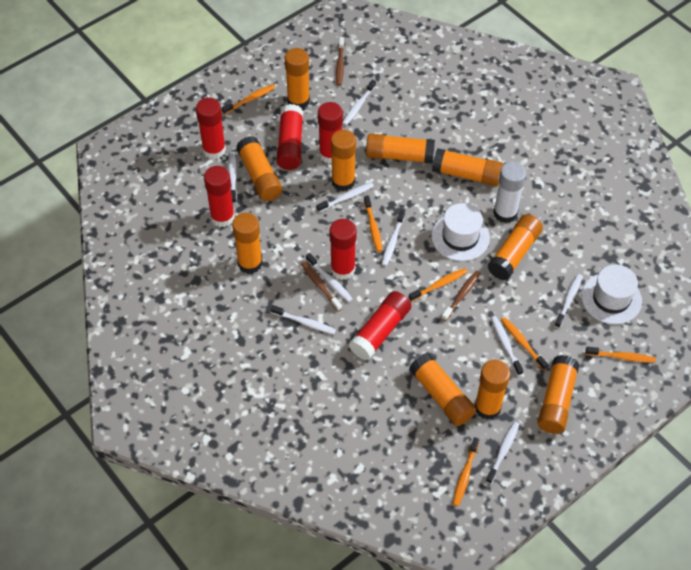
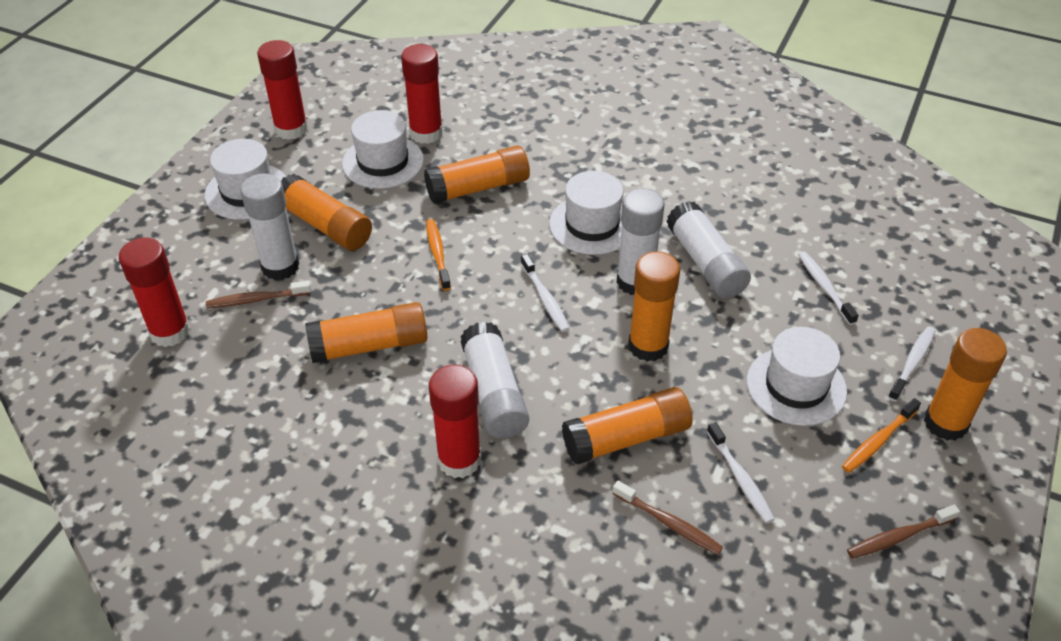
orange glue stick: 10 -> 6
orange toothbrush: 6 -> 2
red glue stick: 6 -> 4
white glue stick: 1 -> 4
white hat: 2 -> 4
white toothbrush: 9 -> 4

